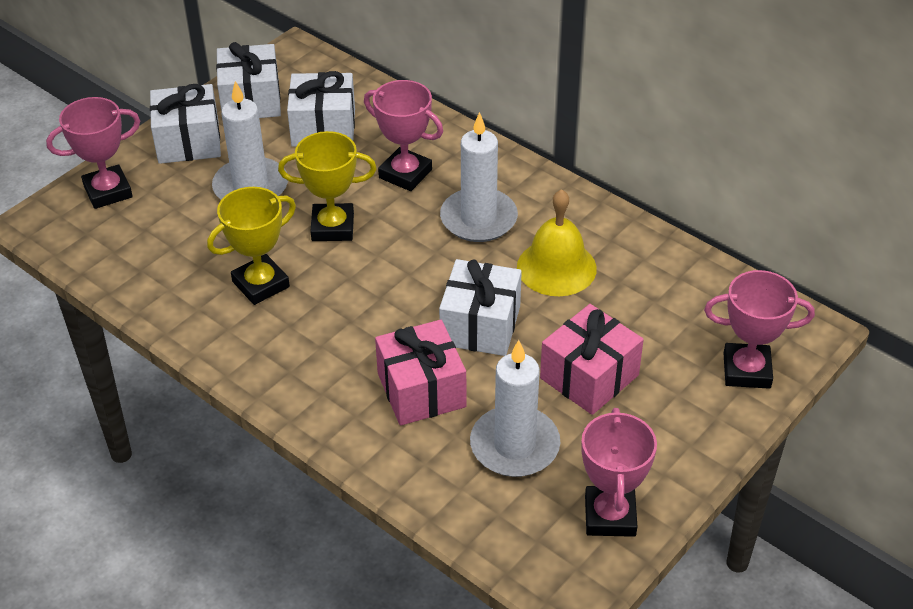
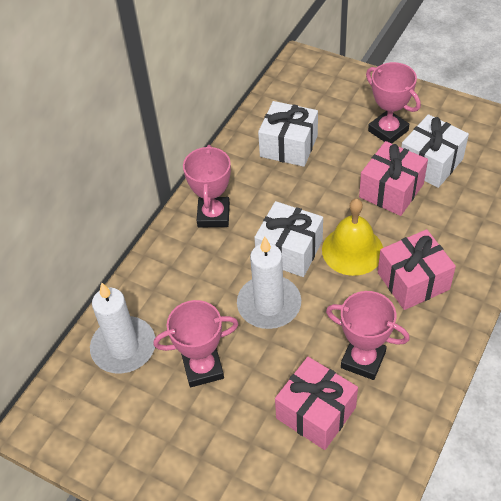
pink gift: 2 -> 3
white candle: 3 -> 2
white gift: 4 -> 3
yellow trophy: 2 -> 0

